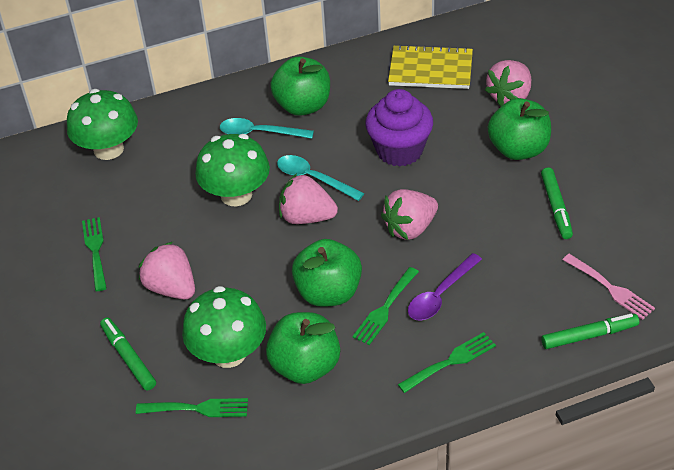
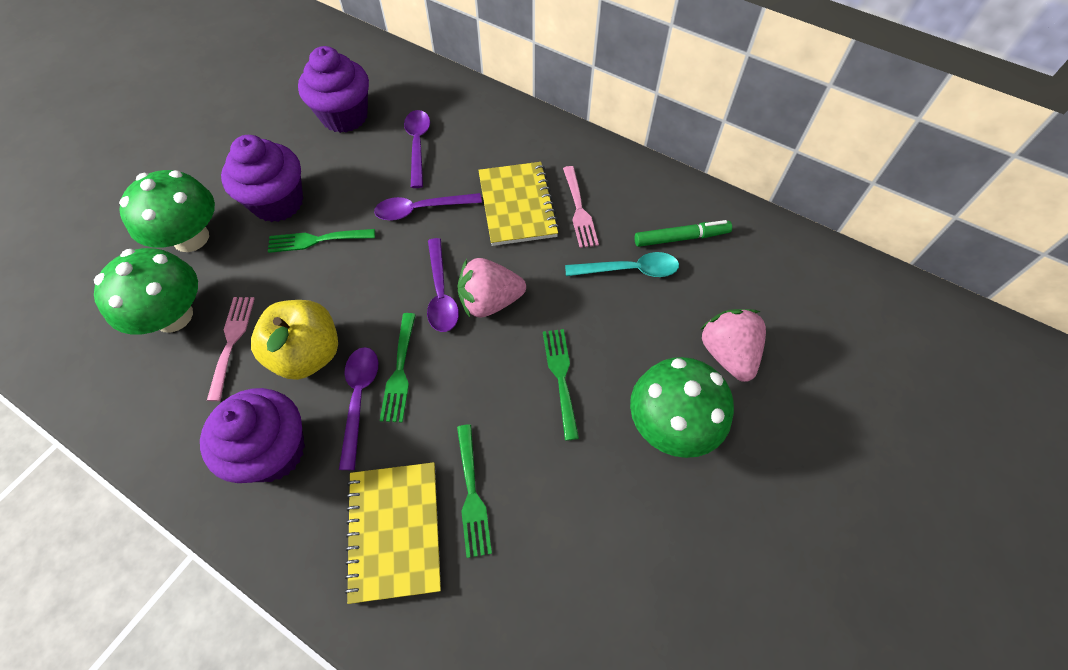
green apple: 4 -> 0
green marker: 3 -> 1
pink fork: 1 -> 2
pink strawberry: 4 -> 2
purple cupcake: 1 -> 3
purple spoon: 1 -> 4
turquoise spoon: 2 -> 1
yellow apple: 0 -> 1
yellow notebook: 1 -> 2

